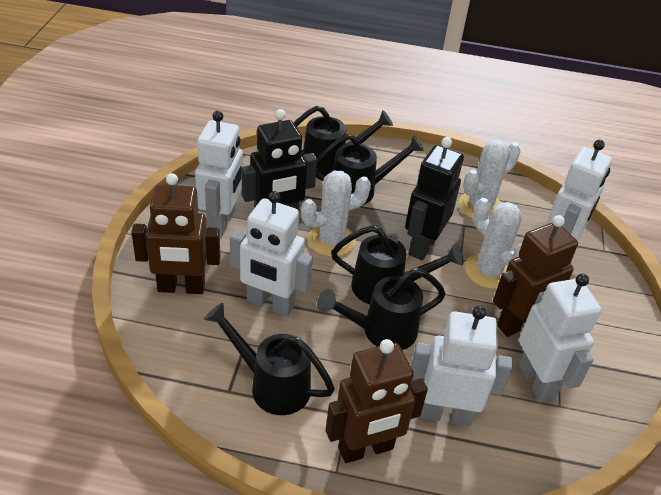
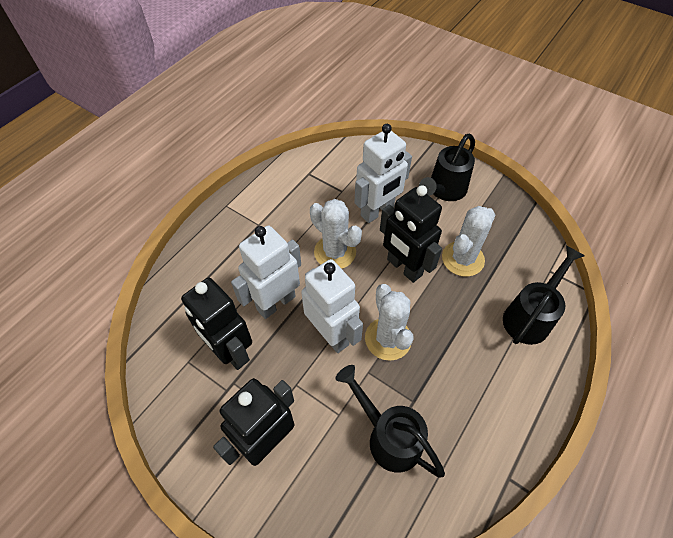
black robot: 2 -> 3
black watering can: 5 -> 3
brown robot: 3 -> 0
white robot: 5 -> 3

